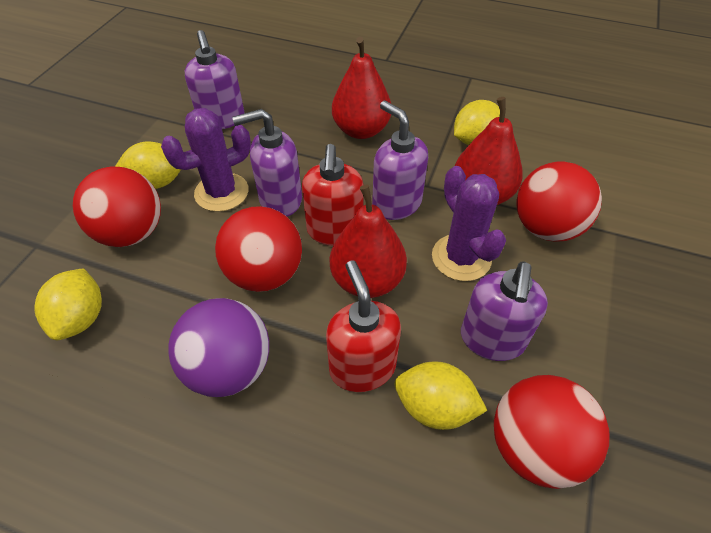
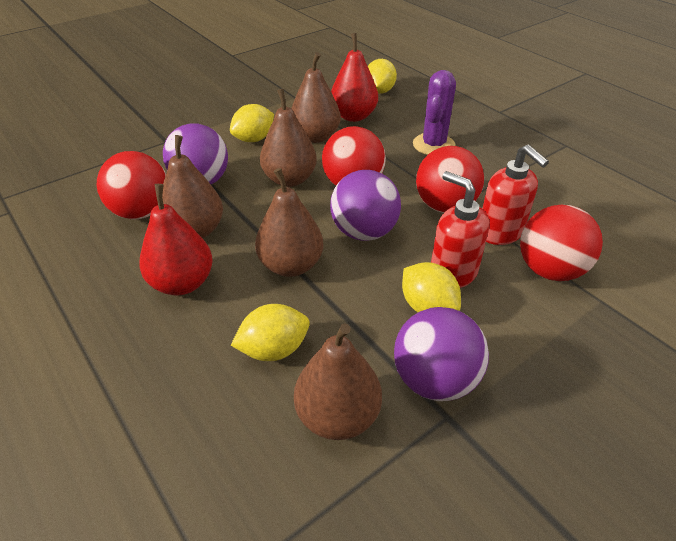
brown pear: 0 -> 5
purple ball: 1 -> 3
purple cactus: 2 -> 1
purple soap dispenser: 4 -> 0
red pear: 3 -> 2

